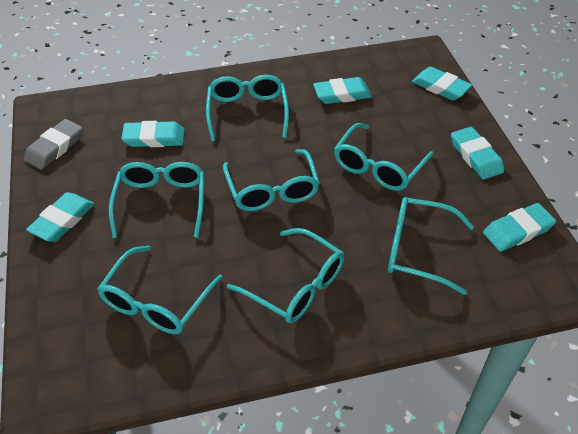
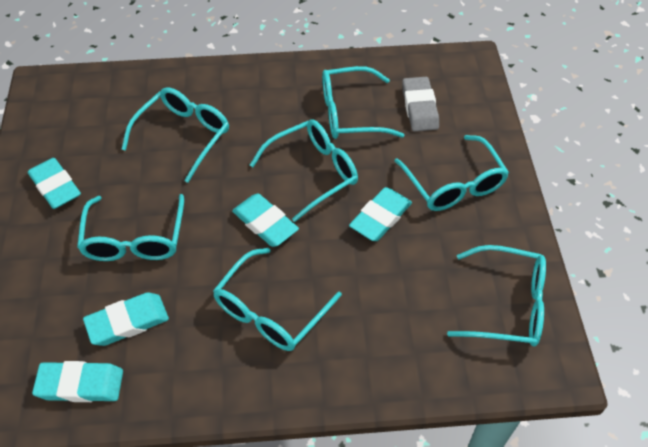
turquoise eraser: 6 -> 5

